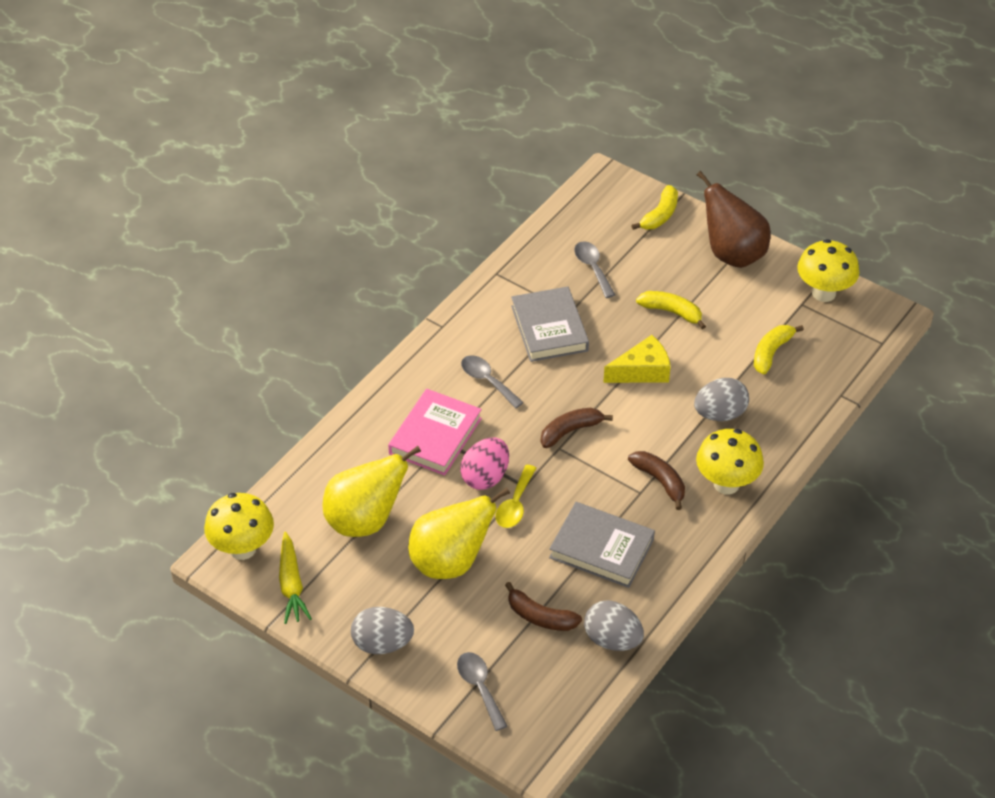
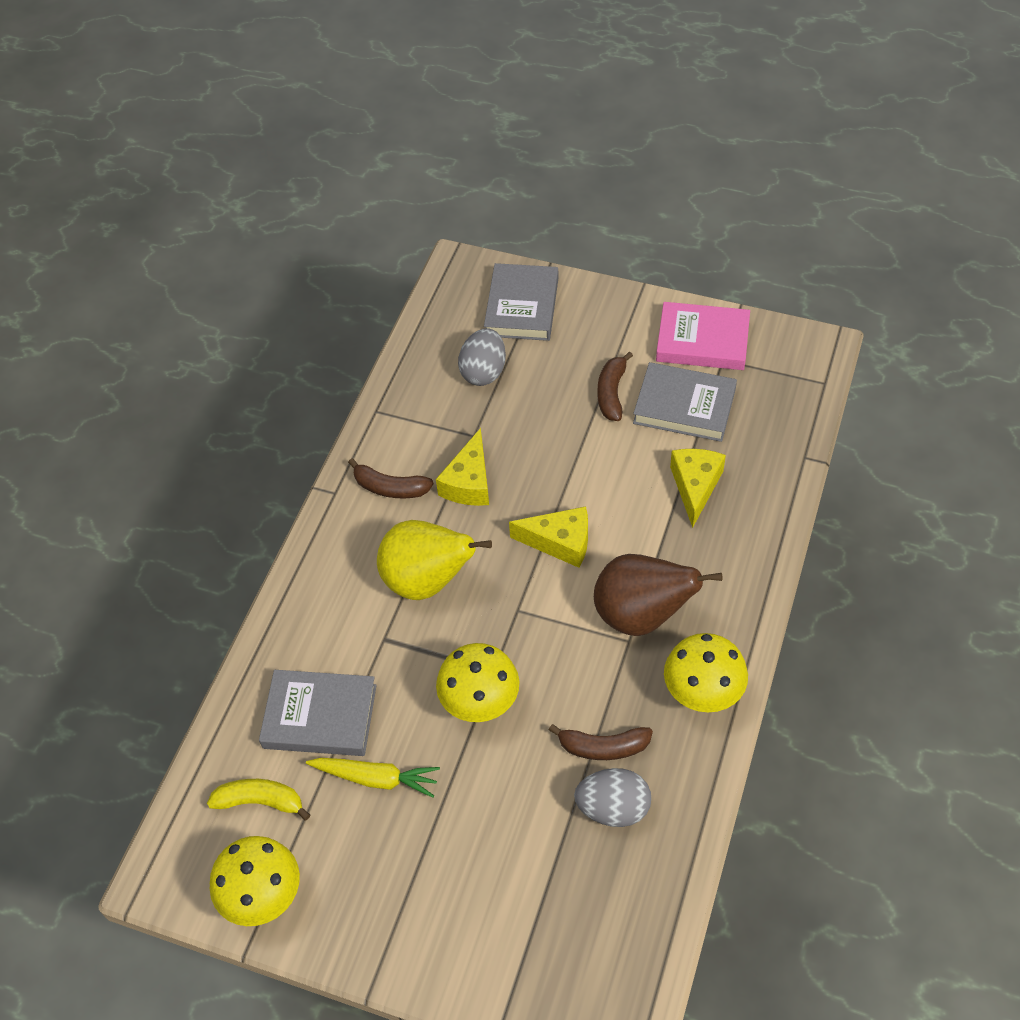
grey book: 2 -> 3
grey egg: 3 -> 2
grey spoon: 3 -> 0
pink egg: 1 -> 0
yellow banana: 3 -> 1
yellow cheese: 1 -> 3
yellow pear: 2 -> 1
yellow spoon: 1 -> 0

